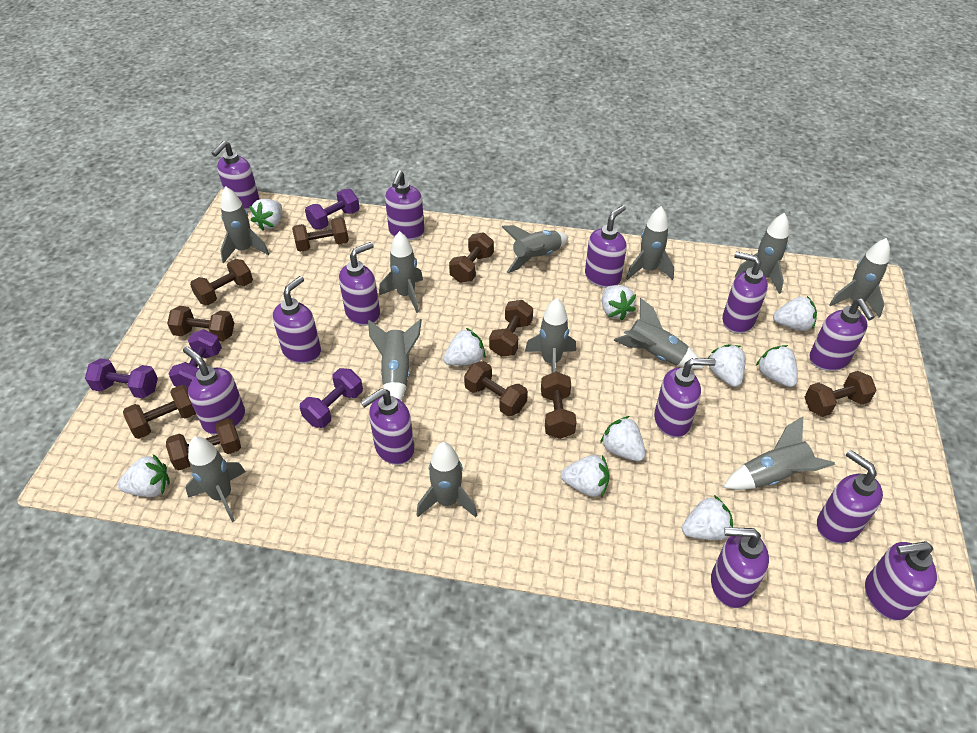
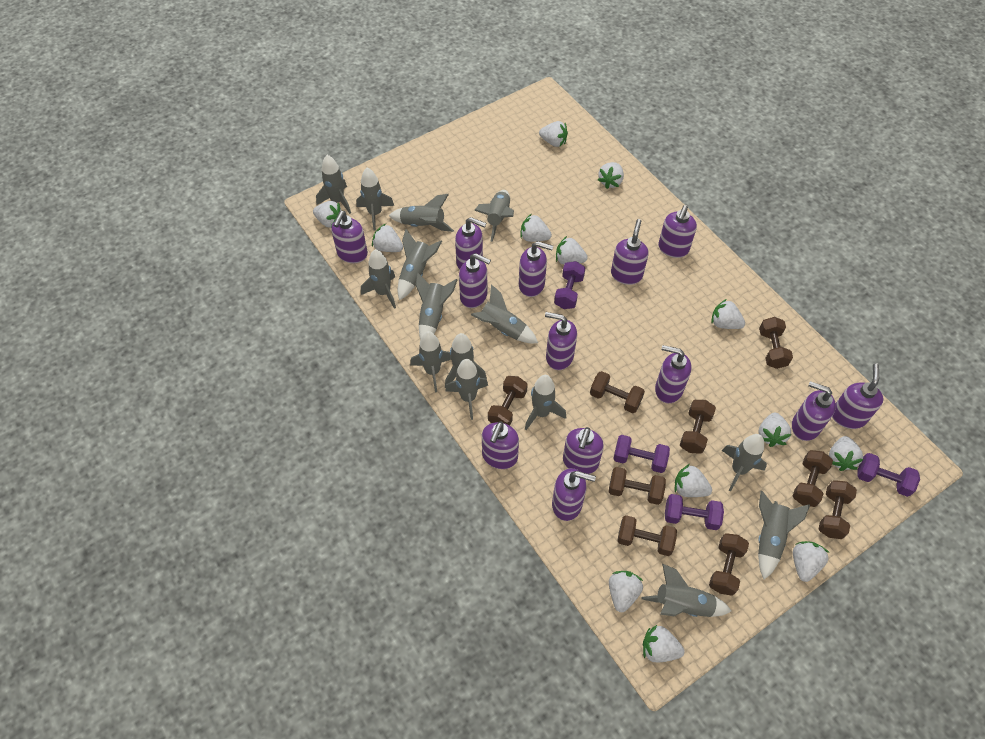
brown dumbbell: 10 -> 9
grey rocket: 12 -> 15
white strawberry: 10 -> 13

